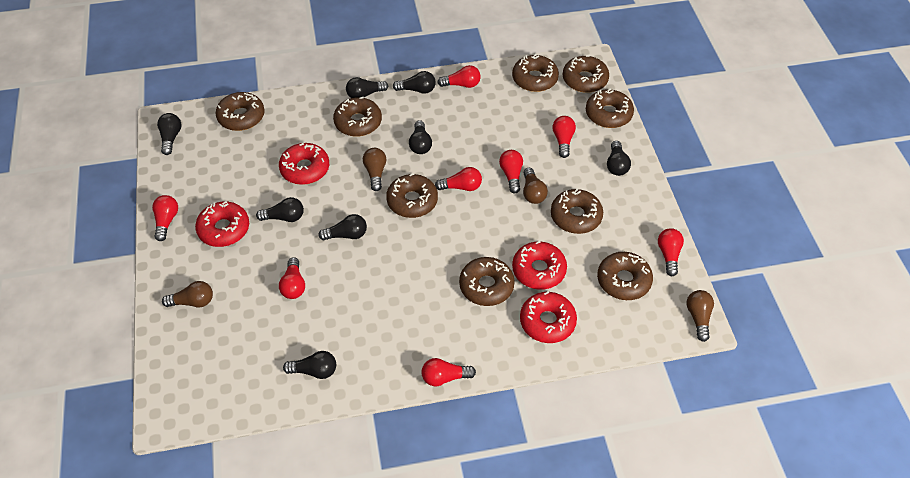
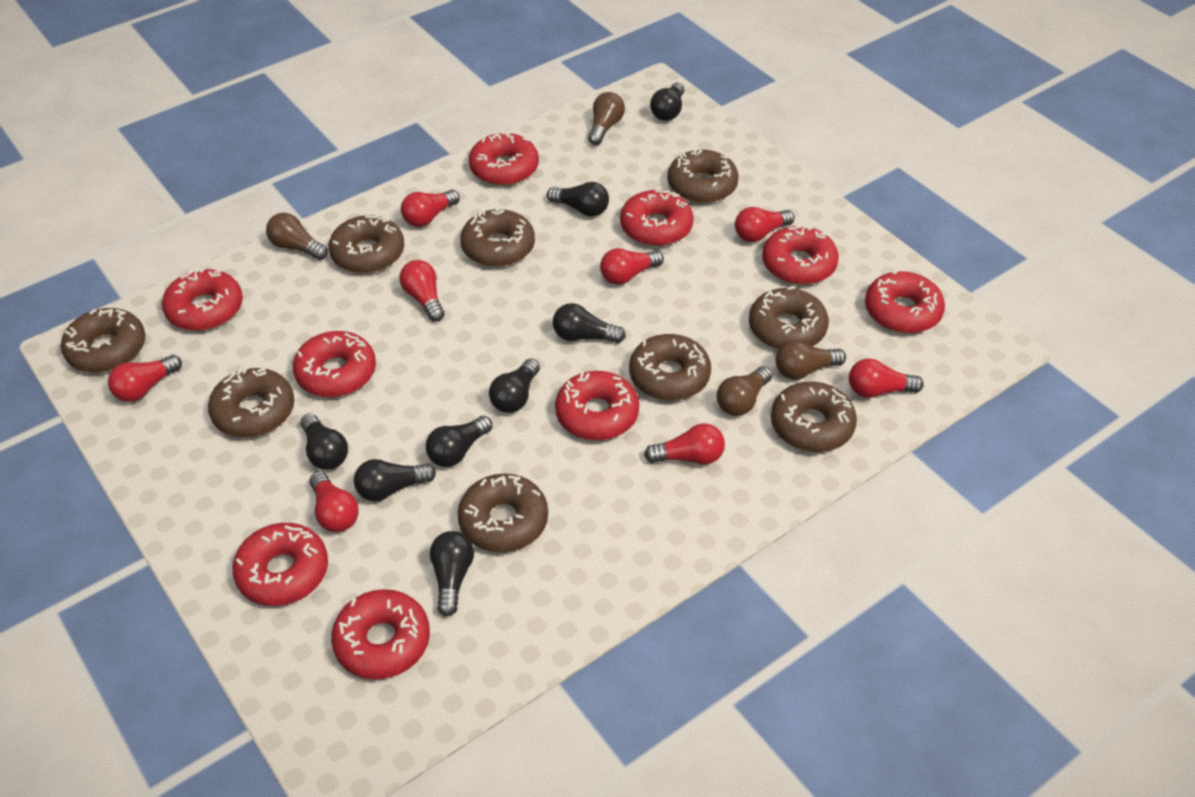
red donut: 4 -> 9

